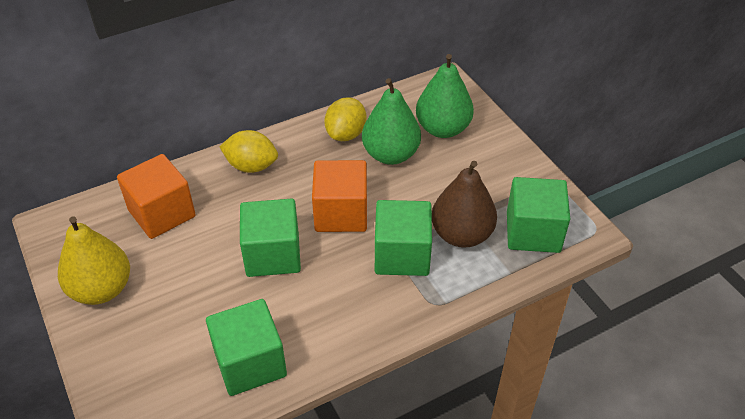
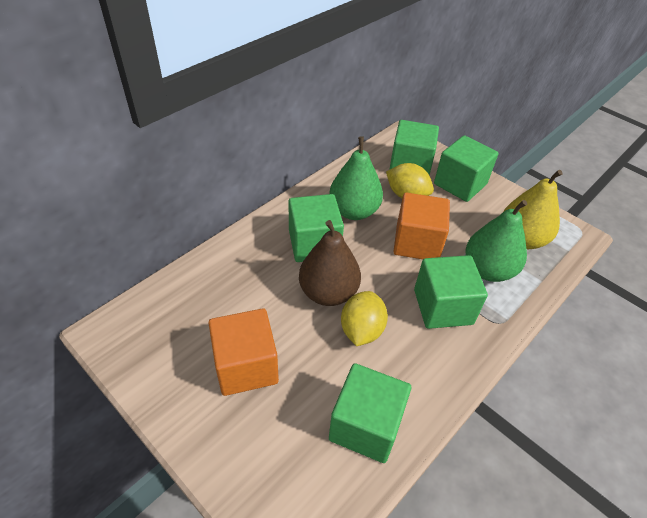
green cube: 4 -> 5

